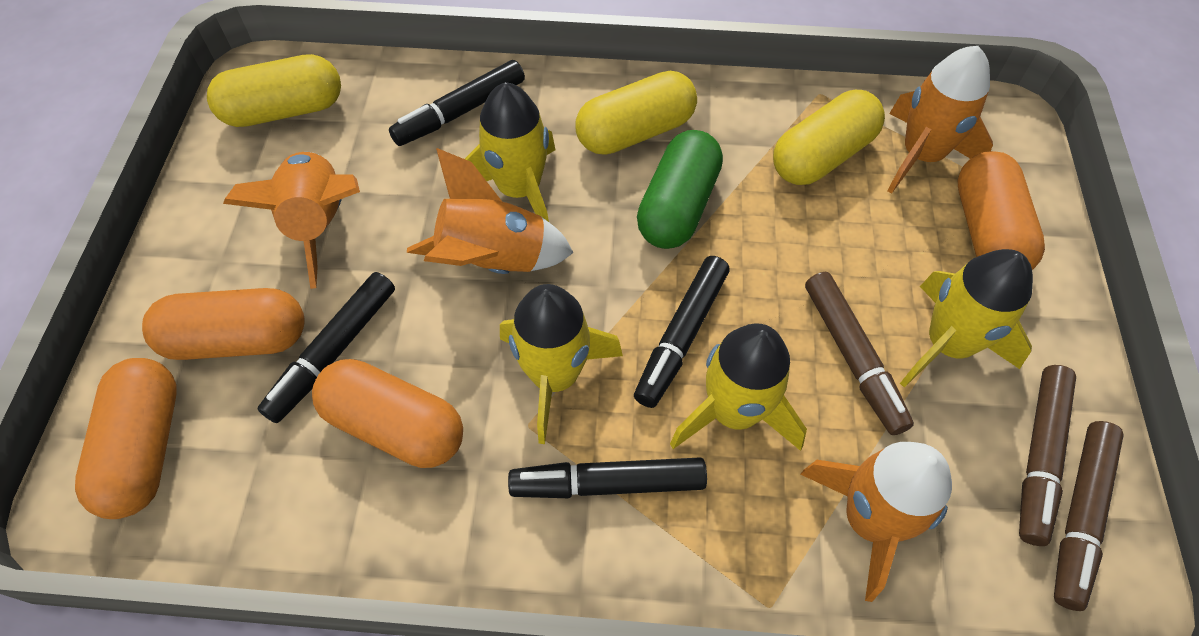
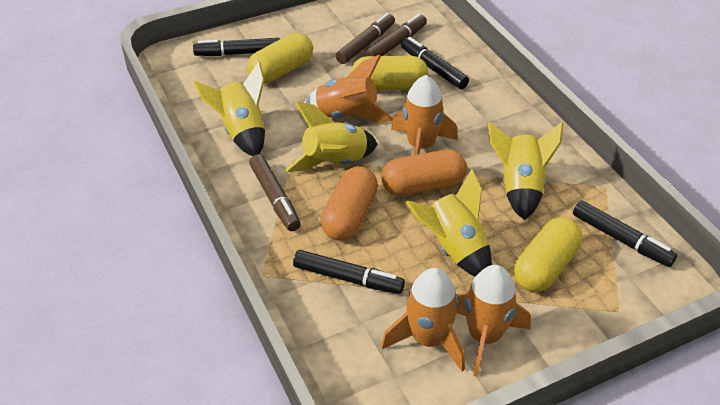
green capsule: 1 -> 0
orange capsule: 4 -> 2

